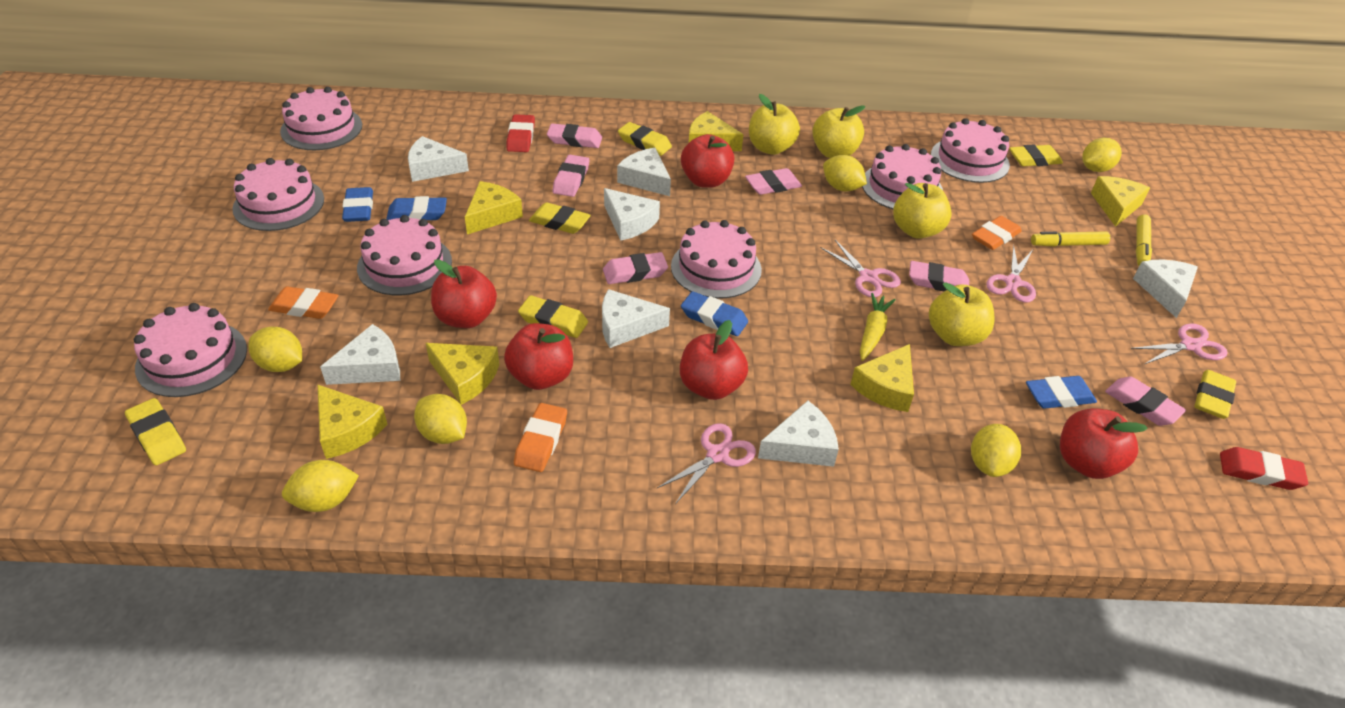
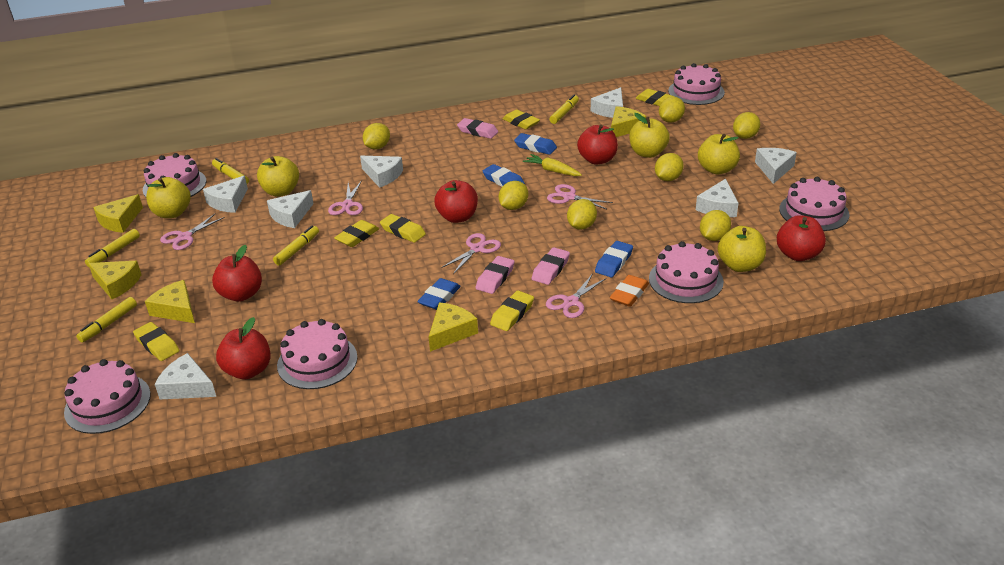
orange eraser: 3 -> 1
pink cake: 7 -> 6
pink eraser: 6 -> 3
pink scissors: 4 -> 5
red eraser: 2 -> 0
yellow apple: 4 -> 5
yellow cheese: 6 -> 5
yellow lemon: 6 -> 7
yellow marker: 2 -> 5

